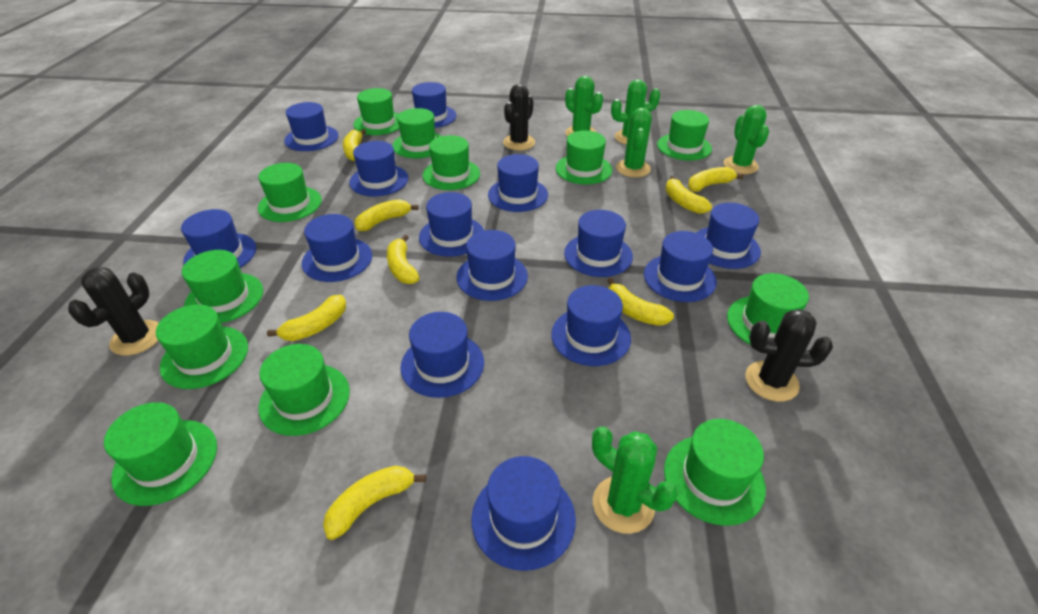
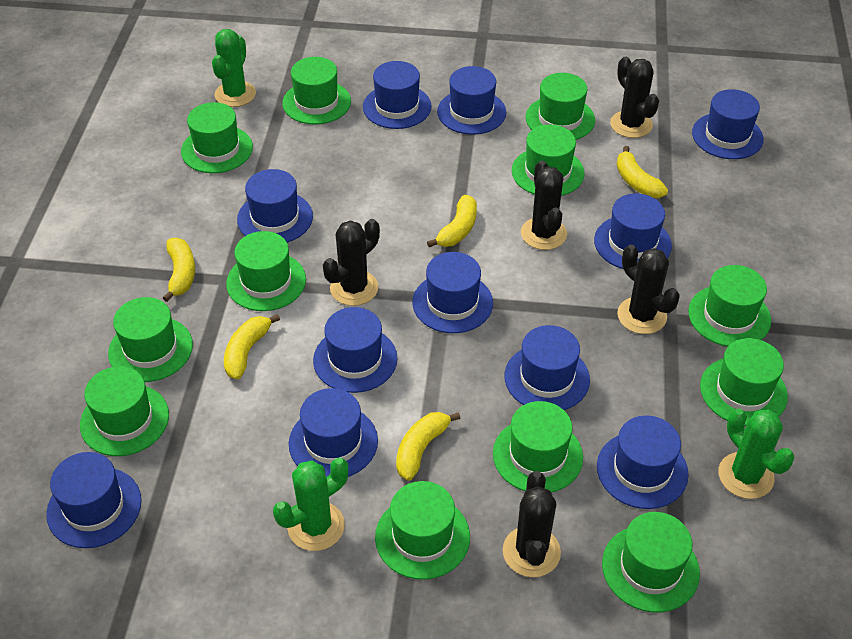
black cactus: 3 -> 5
blue hat: 14 -> 11
green cactus: 5 -> 3
yellow banana: 8 -> 5

